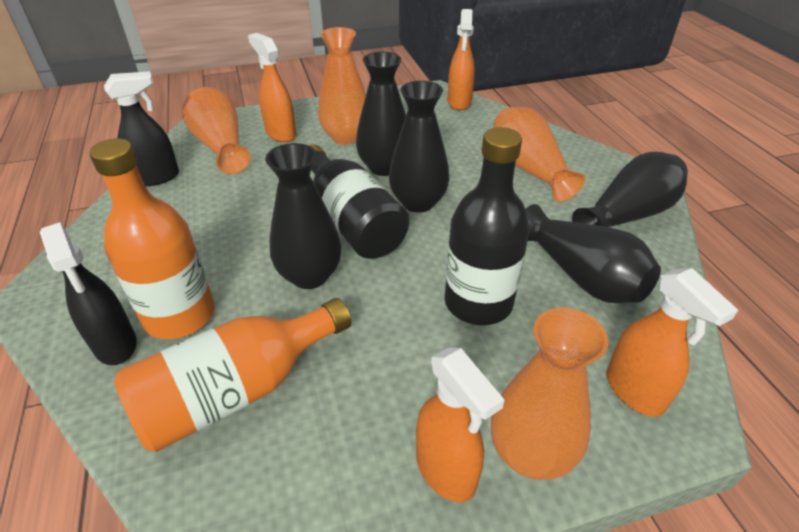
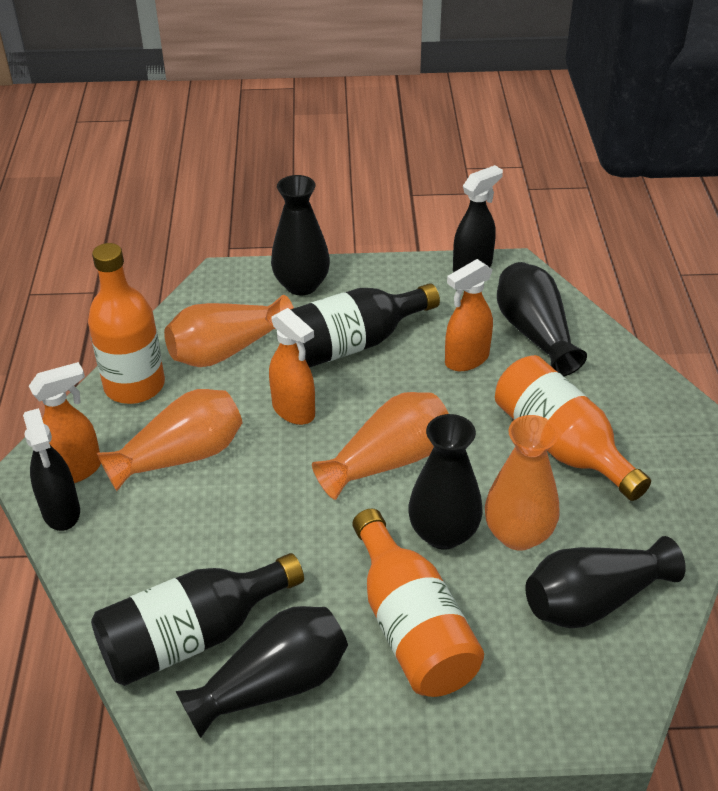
orange bottle: 2 -> 3
orange spray bottle: 4 -> 3

